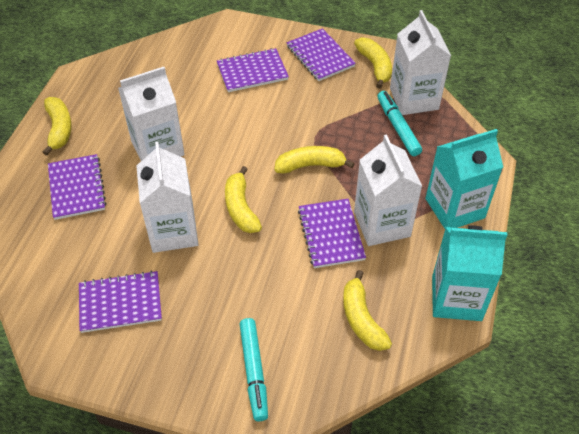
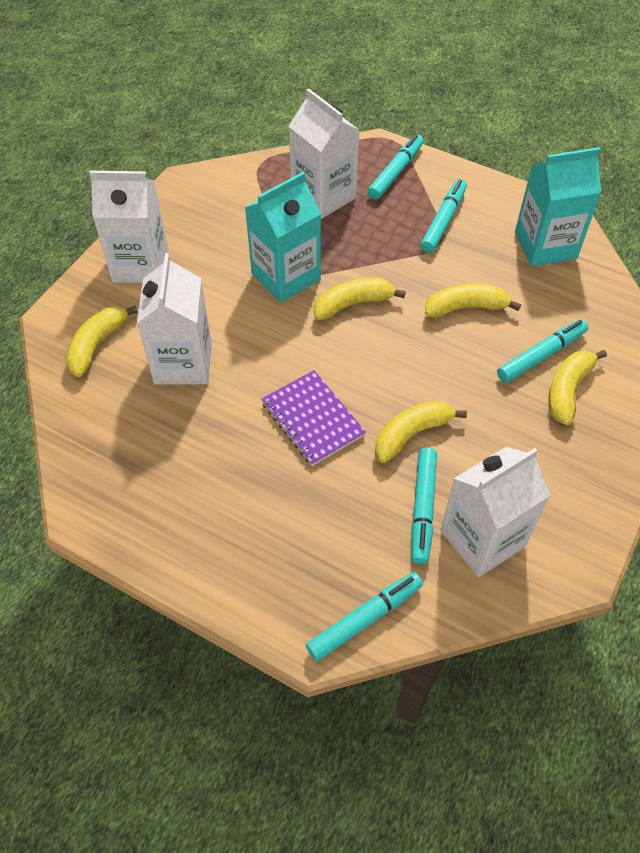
purple notebook: 5 -> 1
turquoise marker: 2 -> 5

